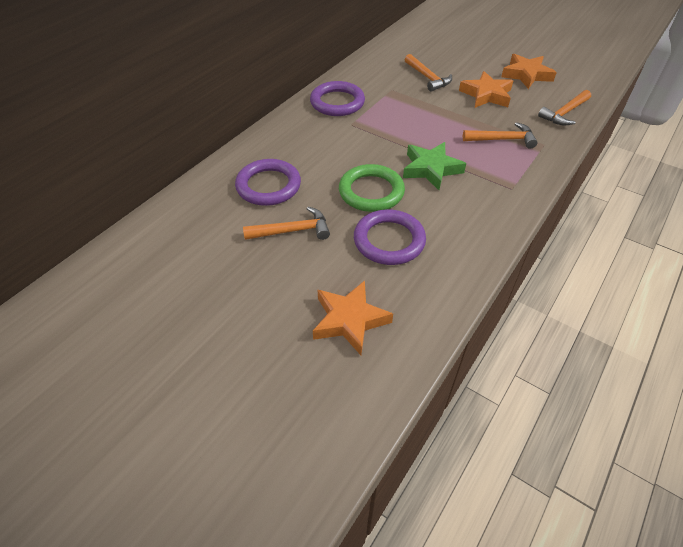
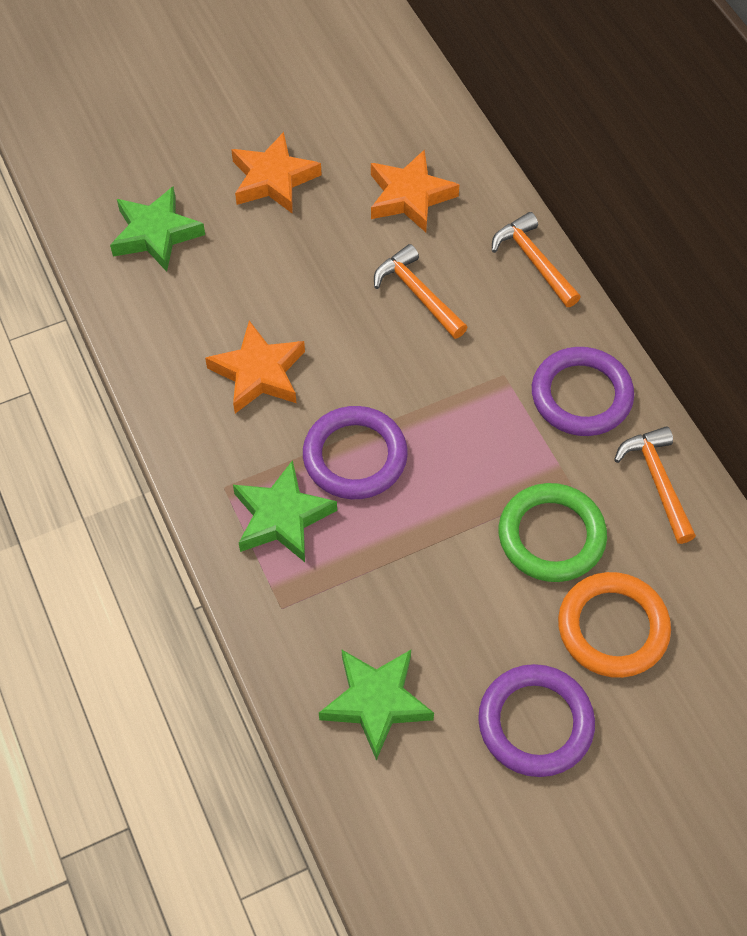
green star: 1 -> 3
orange hammer: 4 -> 3
orange ring: 0 -> 1

